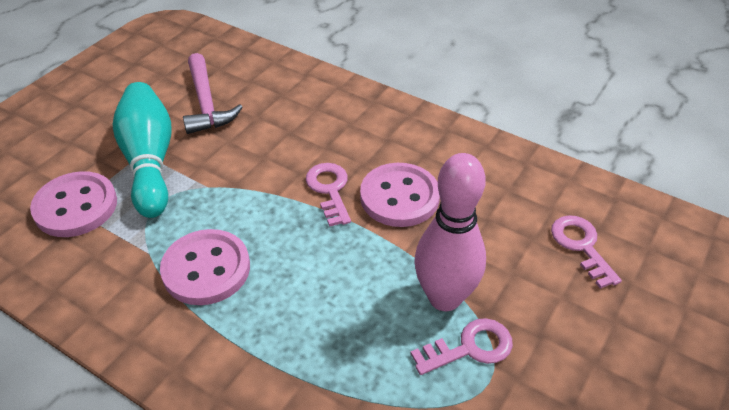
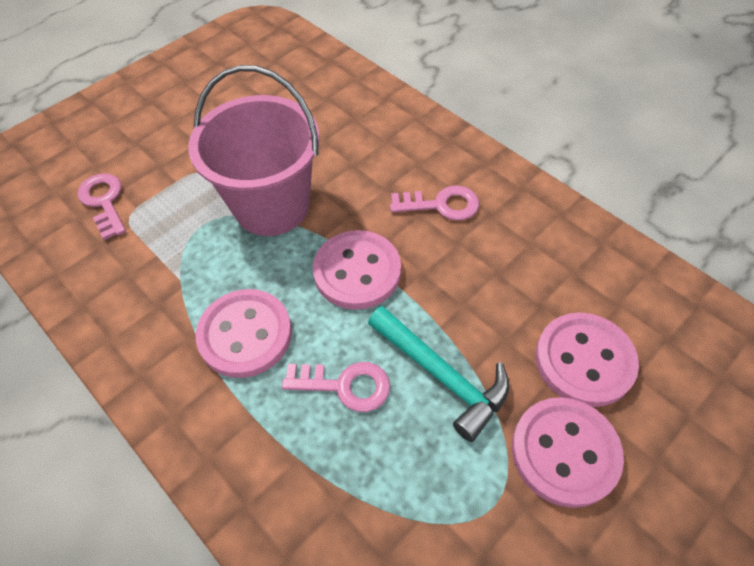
pink bowling pin: 1 -> 0
pink bucket: 0 -> 1
pink button: 3 -> 4
pink hammer: 1 -> 0
turquoise bowling pin: 1 -> 0
turquoise hammer: 0 -> 1

